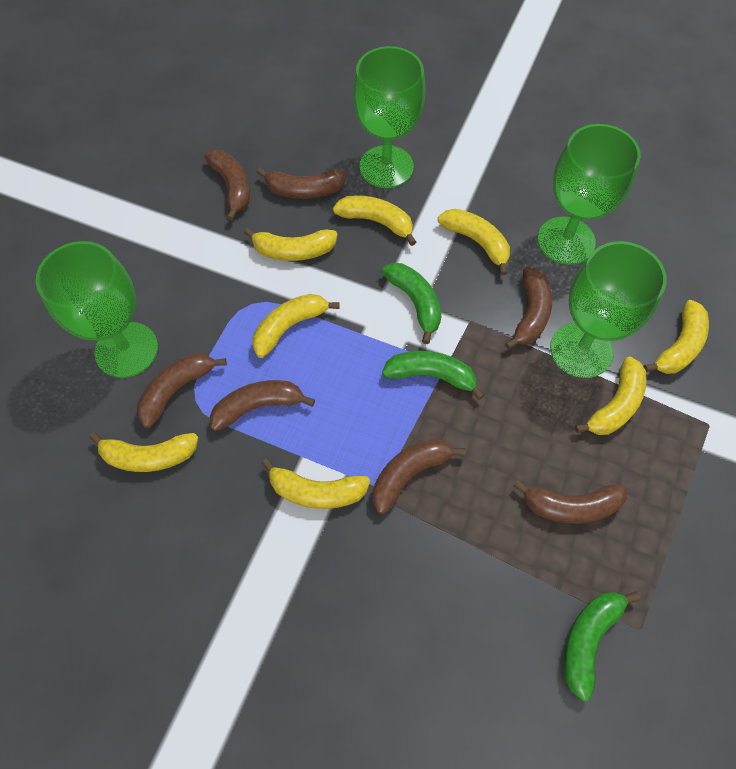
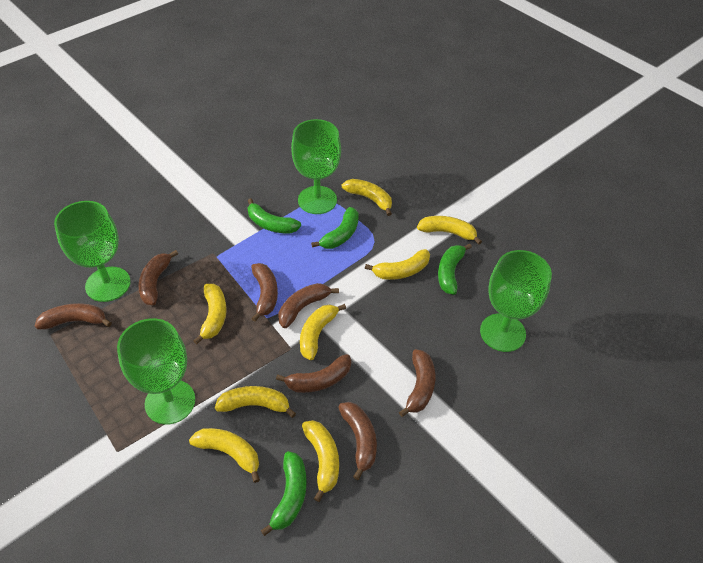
green banana: 3 -> 4

